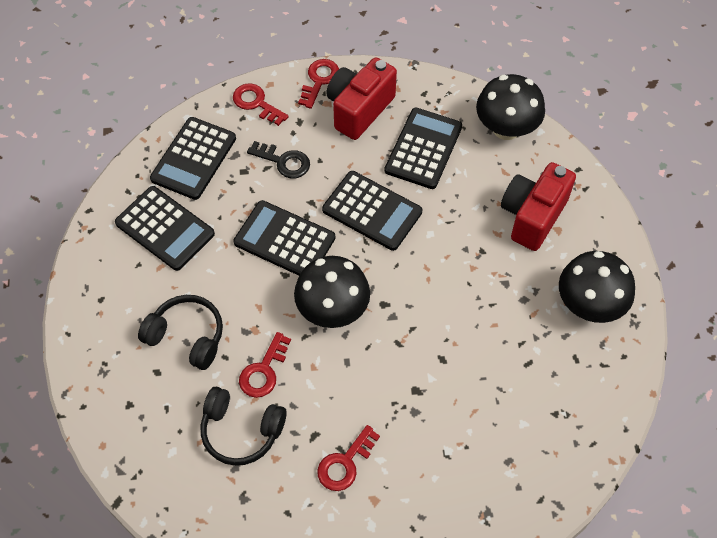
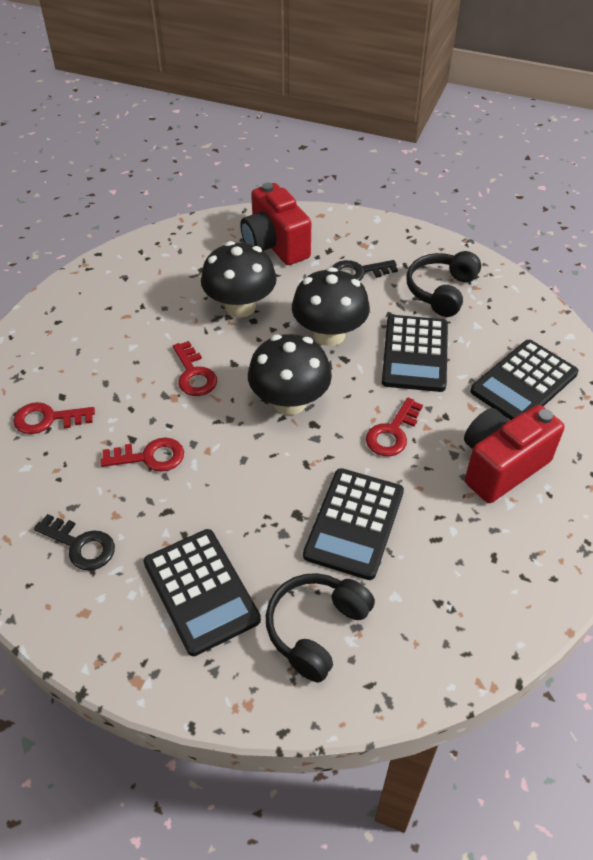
black calculator: 5 -> 4
black key: 1 -> 2

